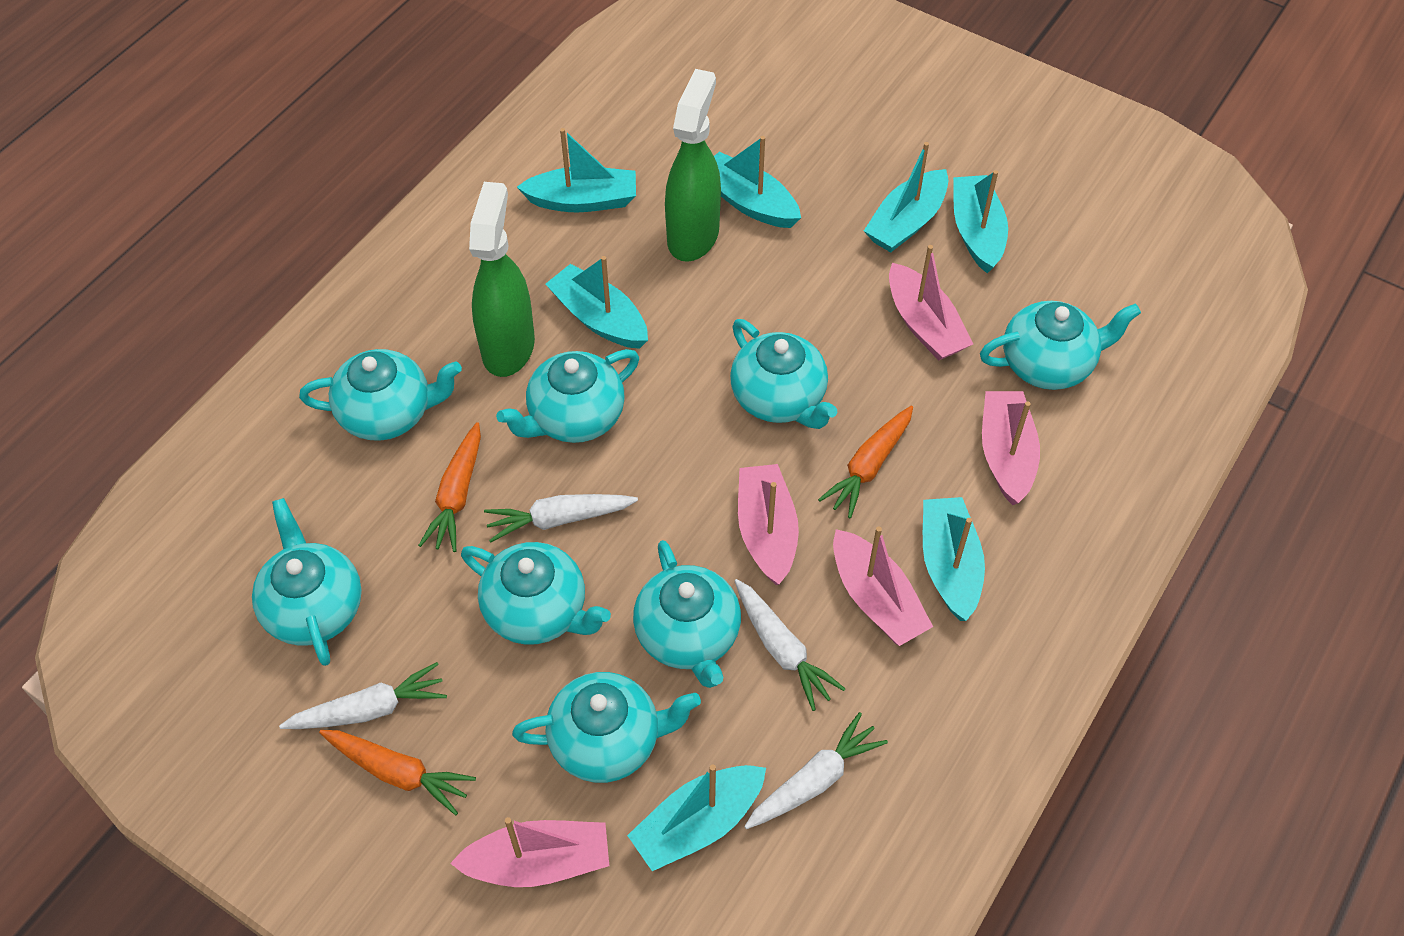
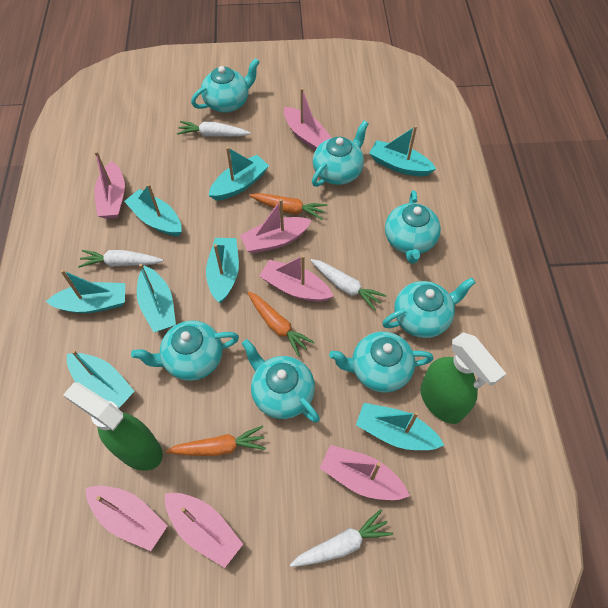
pink boat: 5 -> 7
turquoise boat: 7 -> 8
turquoise teapot: 8 -> 7

